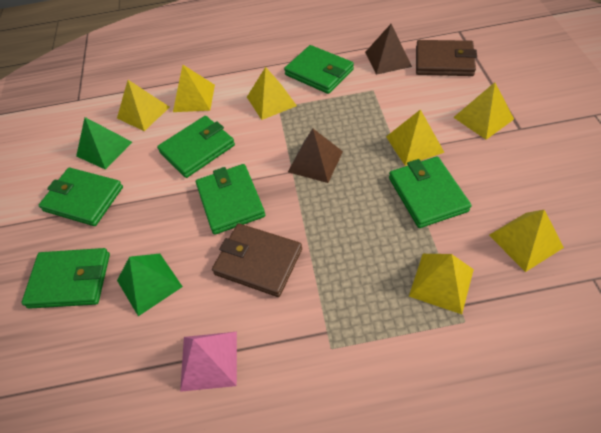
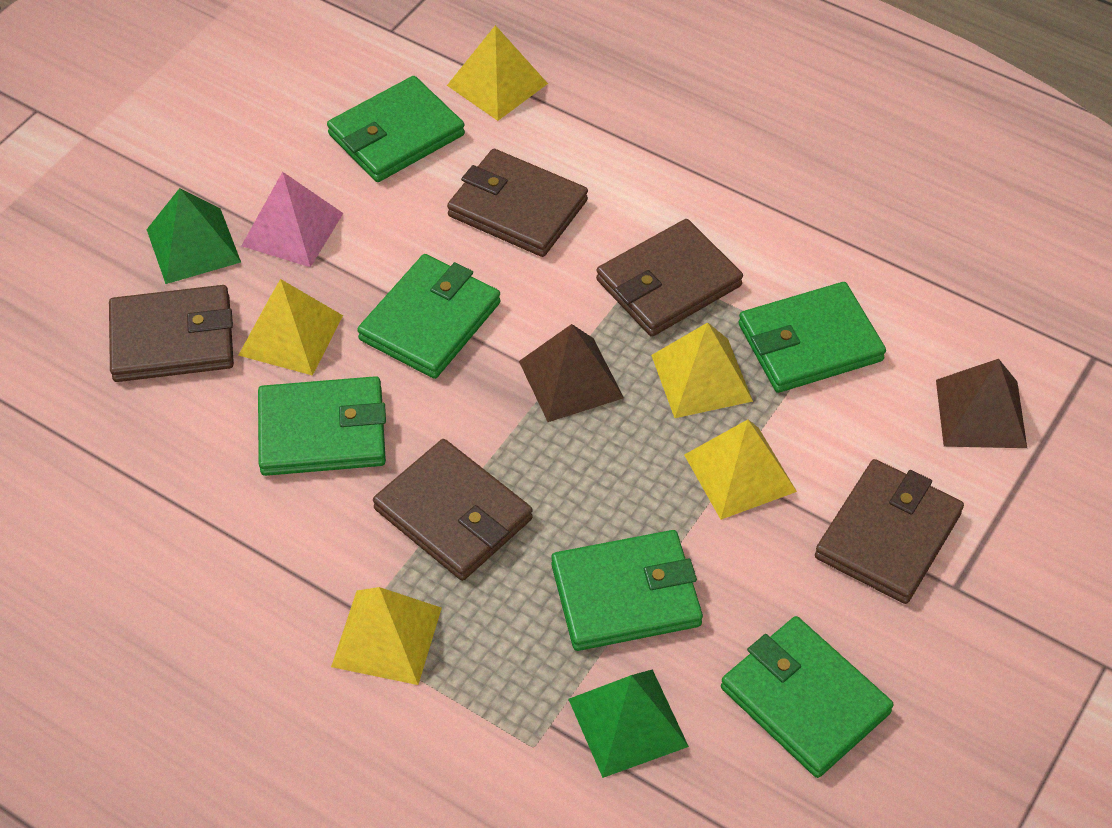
brown wallet: 2 -> 5
yellow pyramid: 7 -> 5

